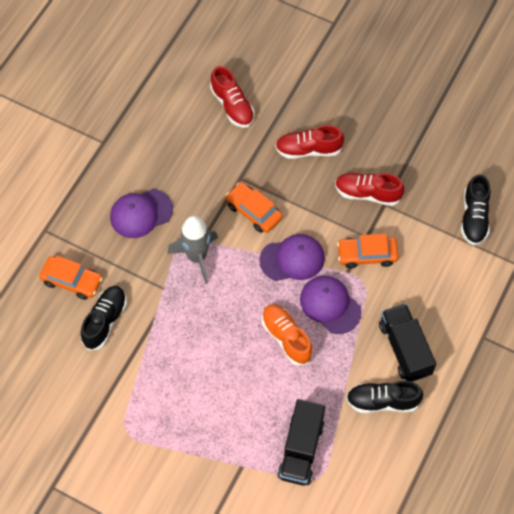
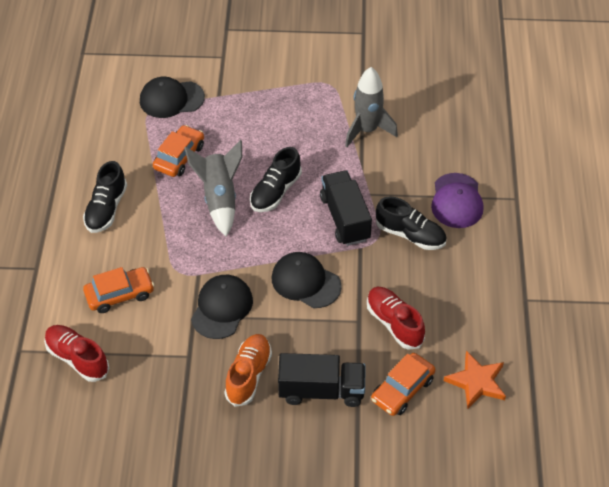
black cap: 0 -> 3
grey rocket: 1 -> 2
orange star: 0 -> 1
purple cap: 3 -> 1
red shoe: 3 -> 2

